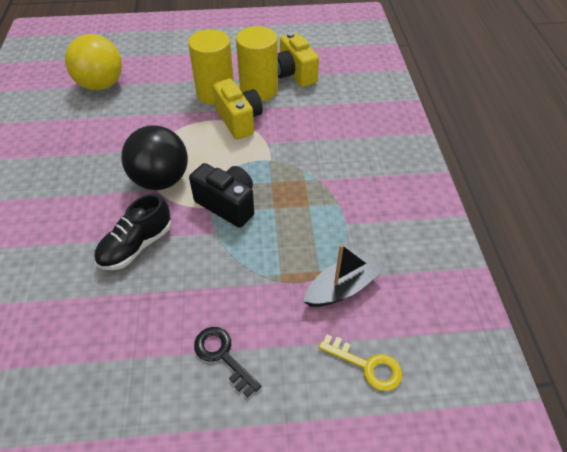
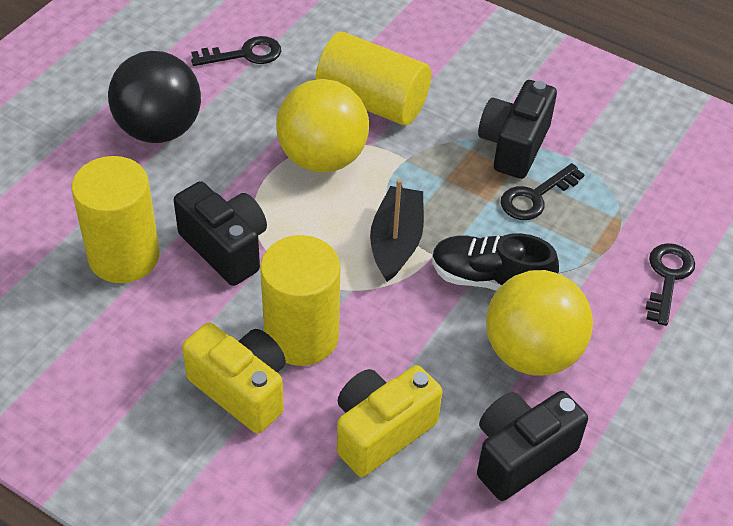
black camera: 1 -> 3
black key: 1 -> 3
yellow ball: 1 -> 2
yellow cylinder: 2 -> 3
yellow key: 1 -> 0

